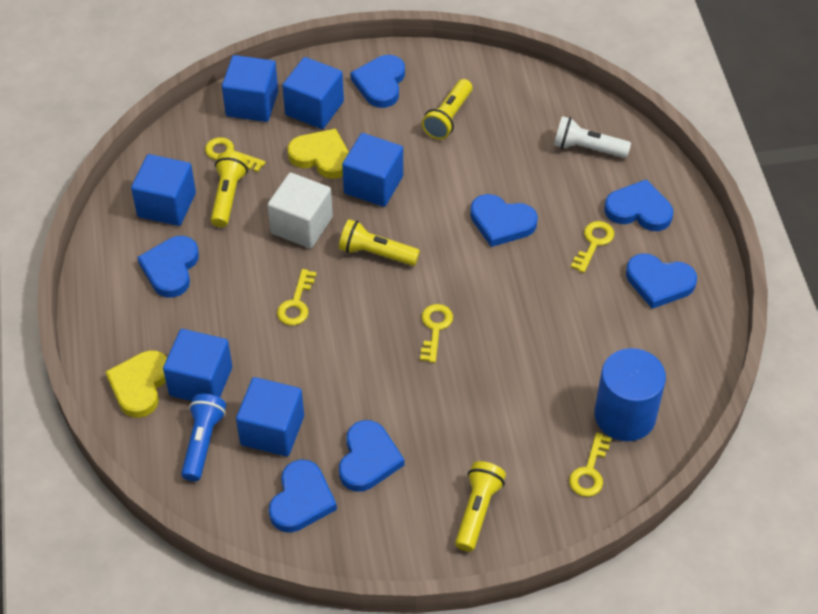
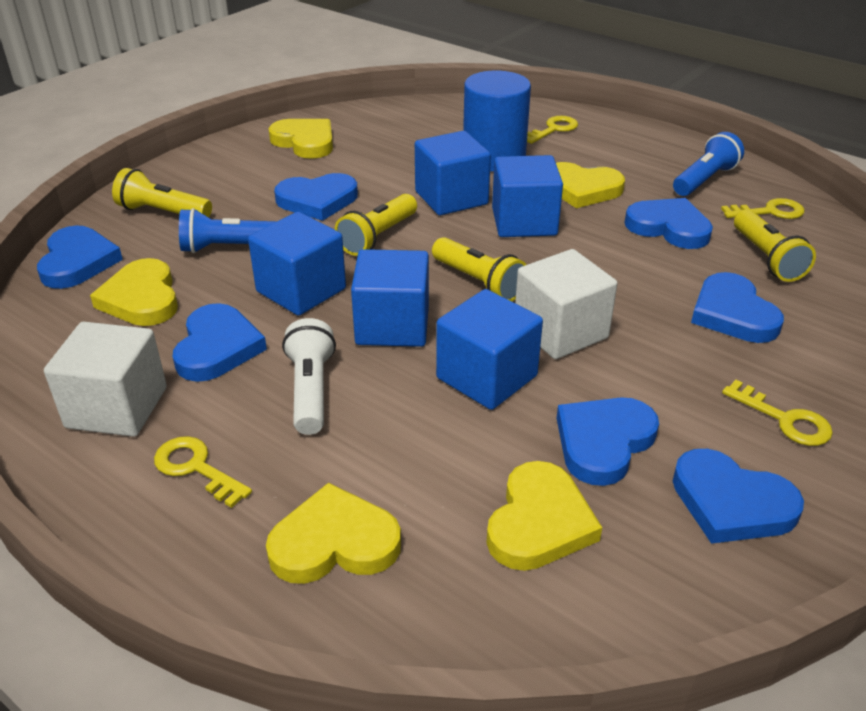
blue cube: 6 -> 5
blue flashlight: 1 -> 2
white cube: 1 -> 2
yellow heart: 2 -> 5
yellow key: 5 -> 4

